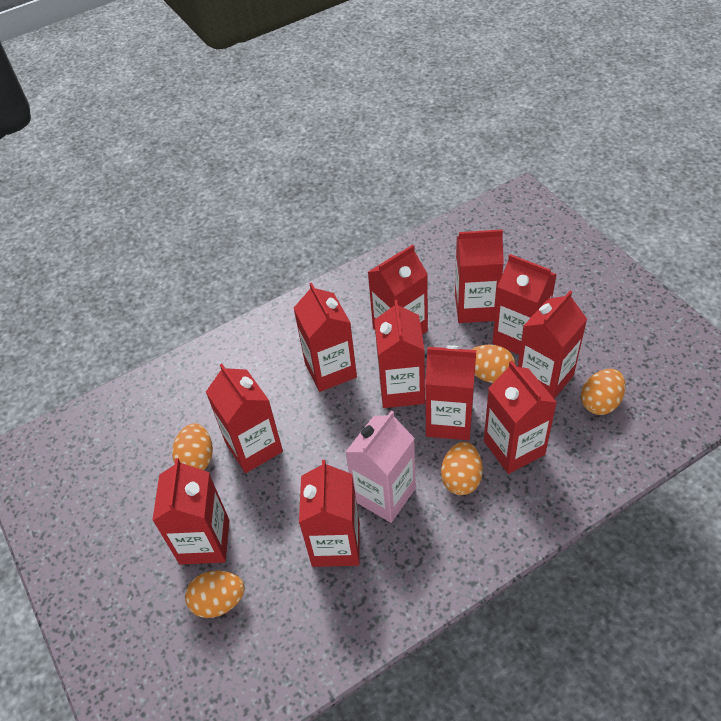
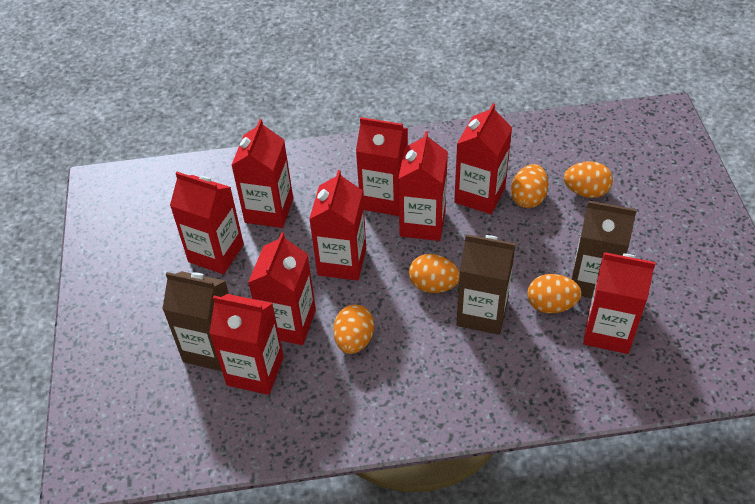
brown carton: 0 -> 3
pink carton: 1 -> 0
red carton: 11 -> 9

